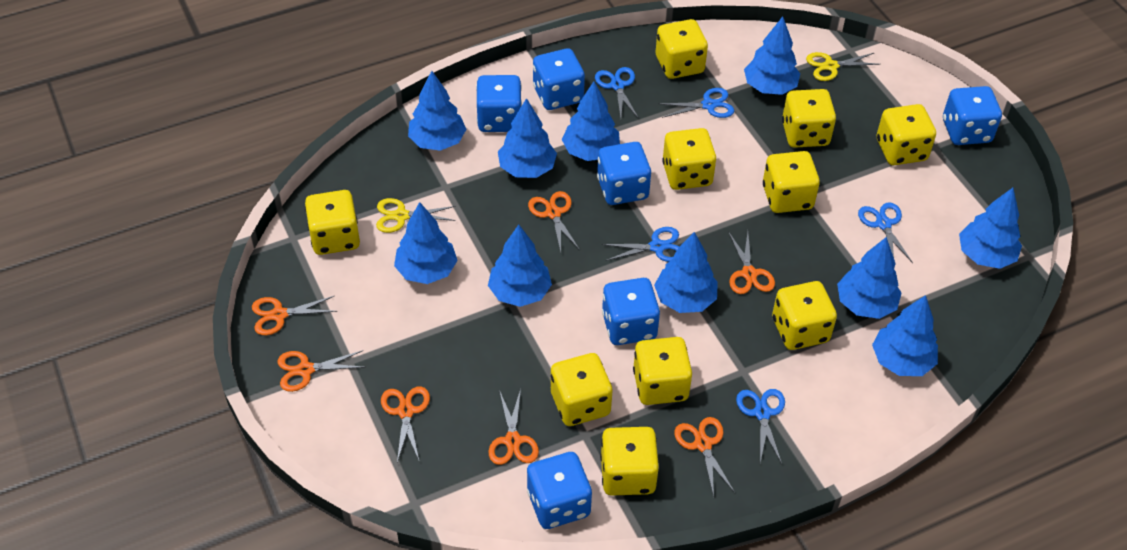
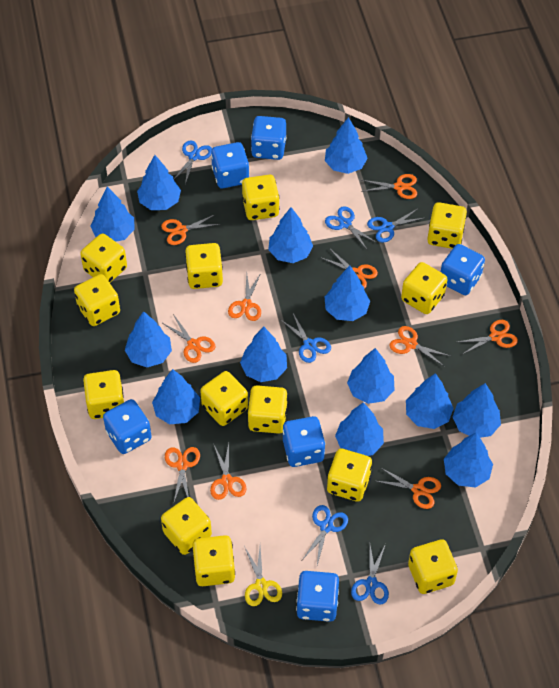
blue scissors: 5 -> 6
blue tree: 10 -> 13
orange scissors: 7 -> 10
yellow dice: 10 -> 13
yellow scissors: 2 -> 1

